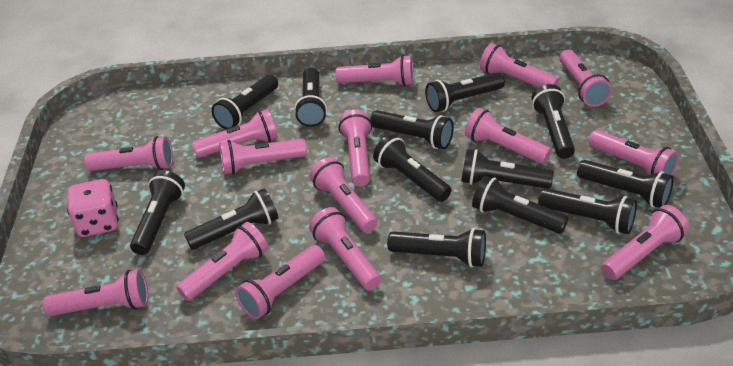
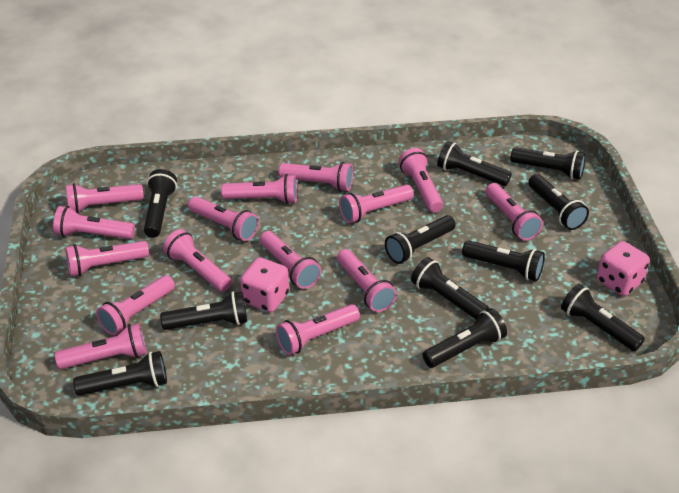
black flashlight: 13 -> 11
pink dice: 1 -> 2

